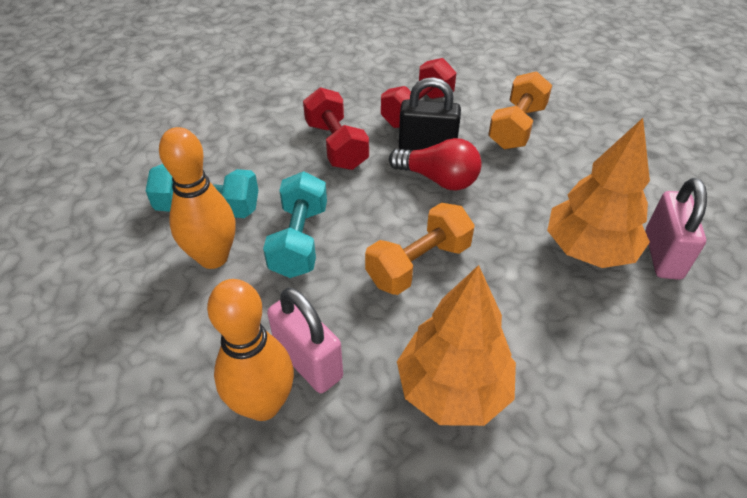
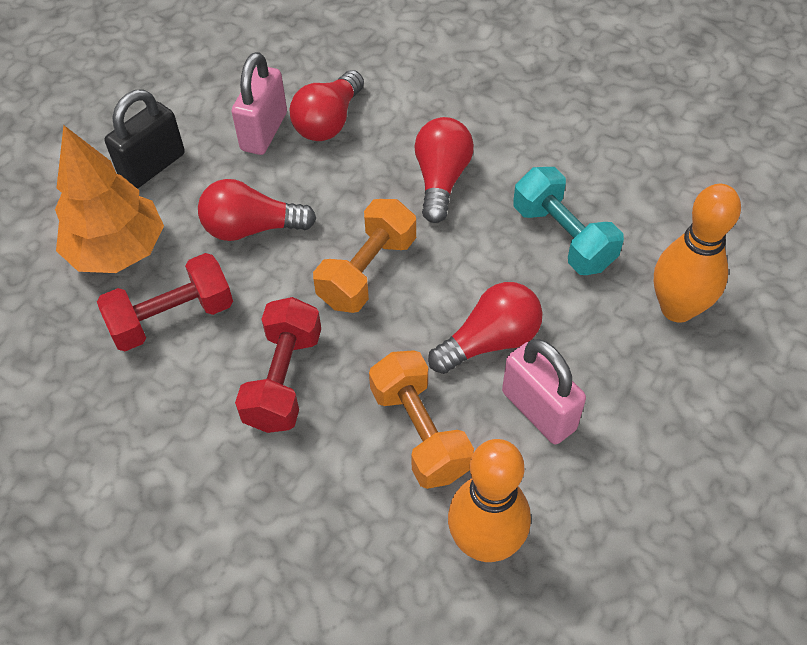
orange tree: 2 -> 1
red light bulb: 1 -> 4
turquoise dumbbell: 2 -> 1

